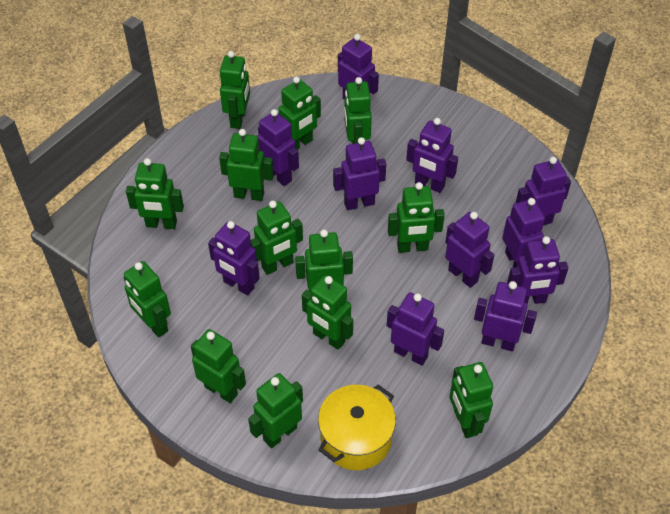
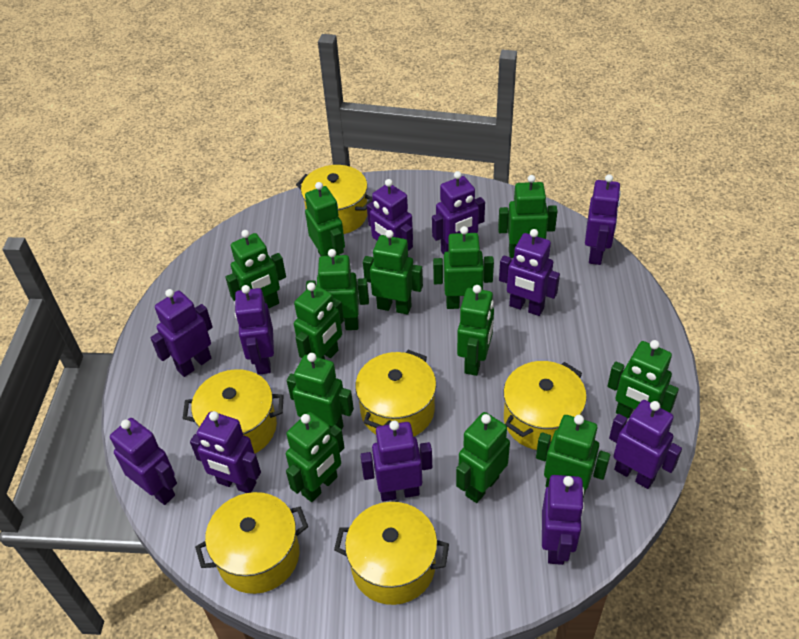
yellow pot: 1 -> 6

